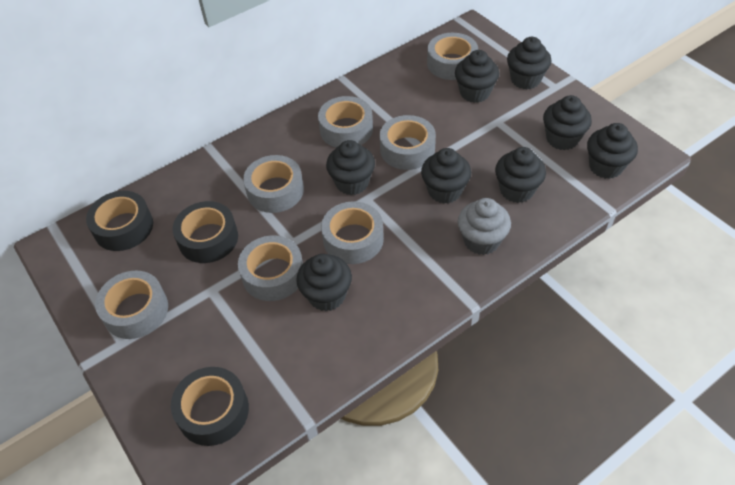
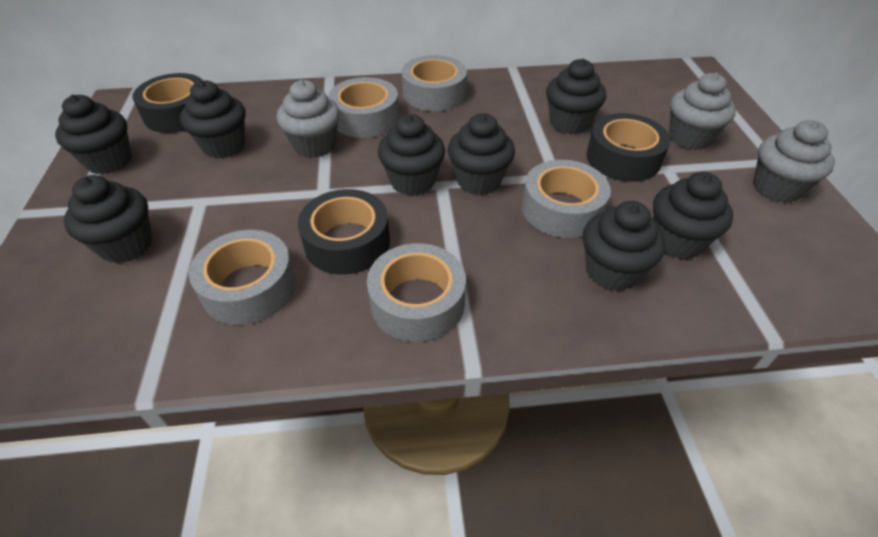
grey cupcake: 1 -> 3
grey tape: 7 -> 5

